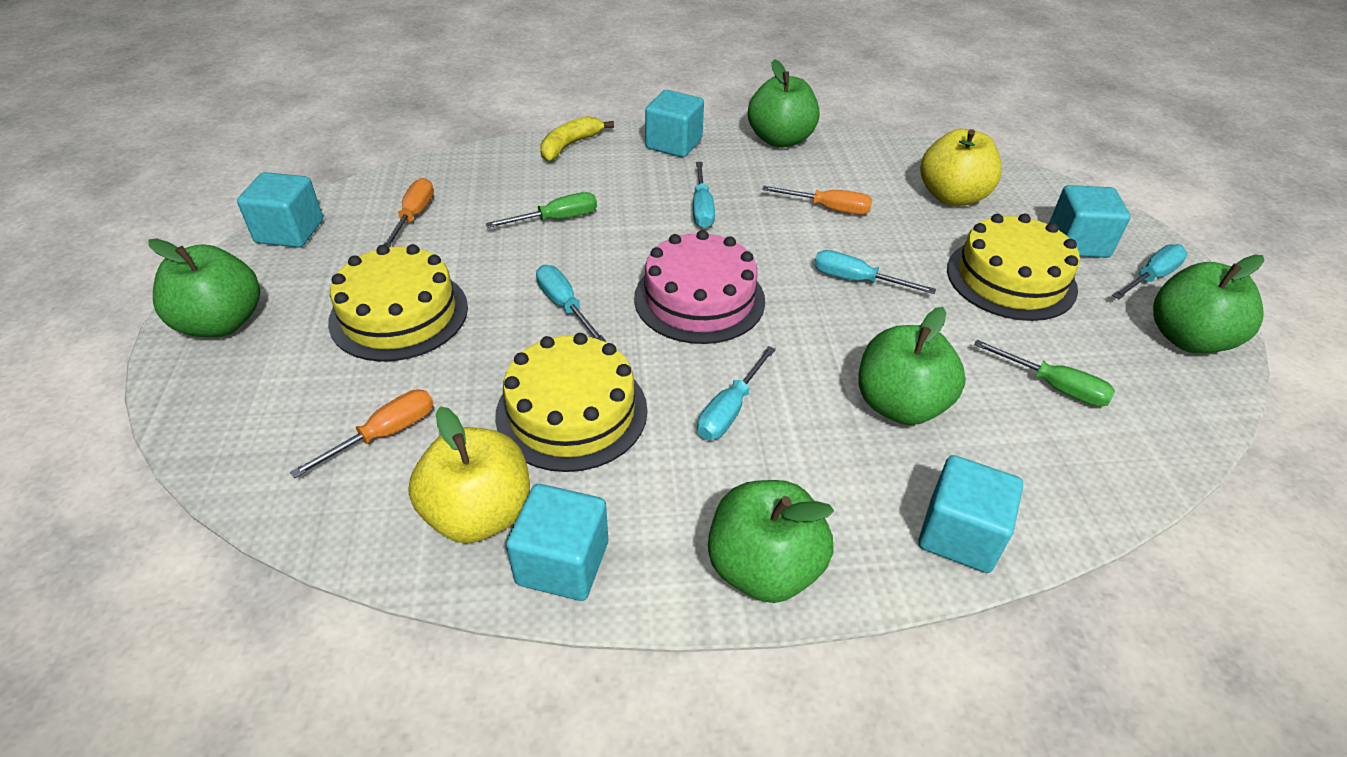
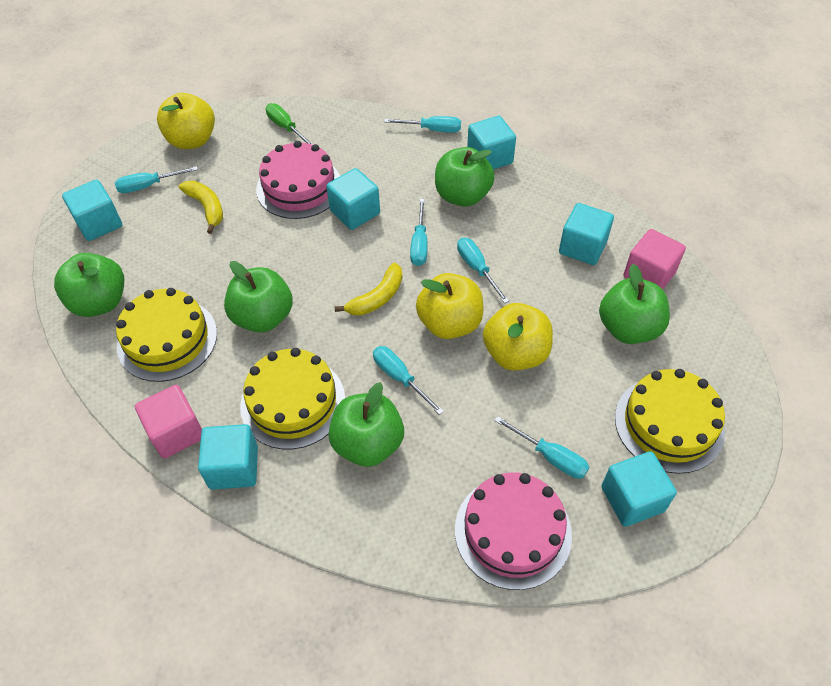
green screwdriver: 2 -> 1
orange screwdriver: 3 -> 0
pink cake: 1 -> 2
pink cube: 0 -> 2
turquoise cube: 5 -> 6
turquoise screwdriver: 5 -> 6
yellow apple: 2 -> 3
yellow banana: 1 -> 2

